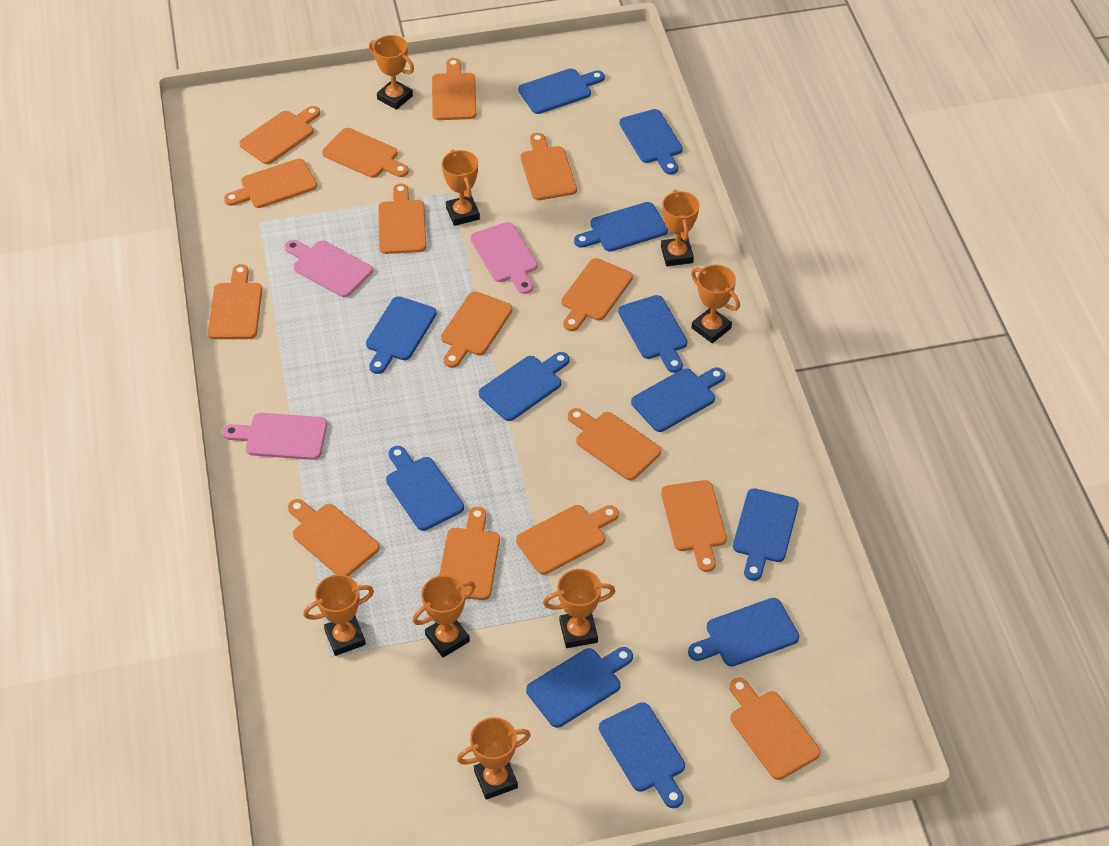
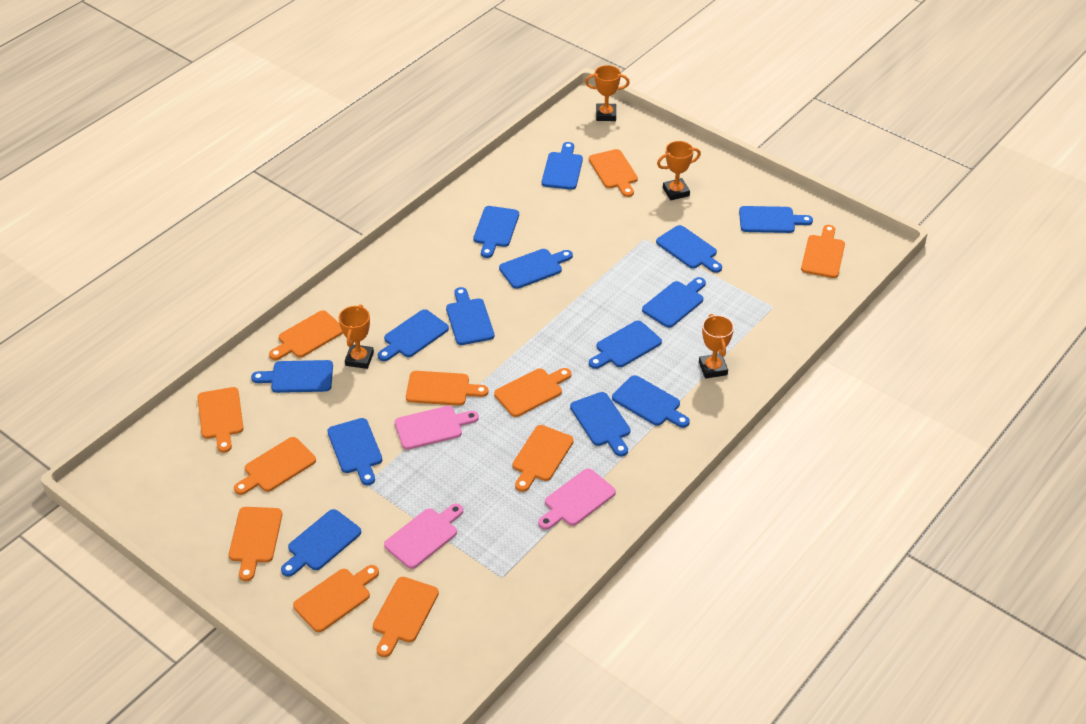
blue cutting board: 12 -> 14
orange cutting board: 15 -> 11
orange trophy: 8 -> 4

